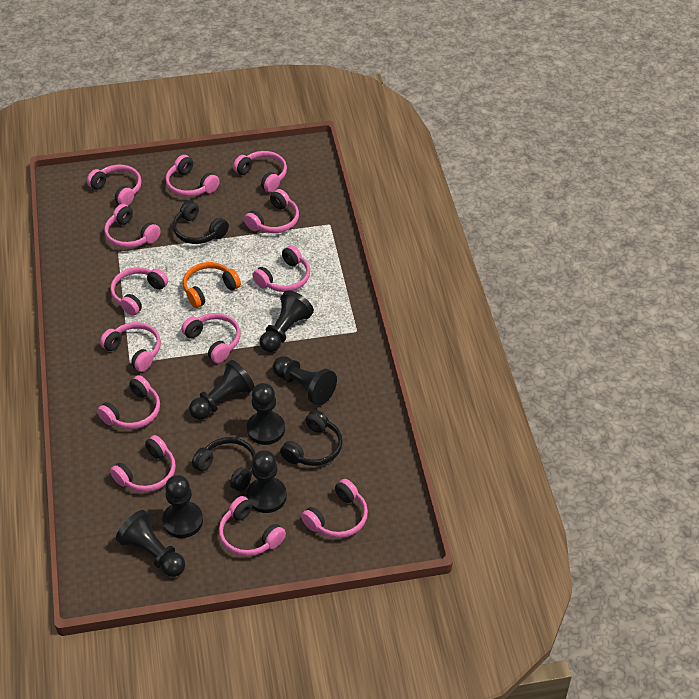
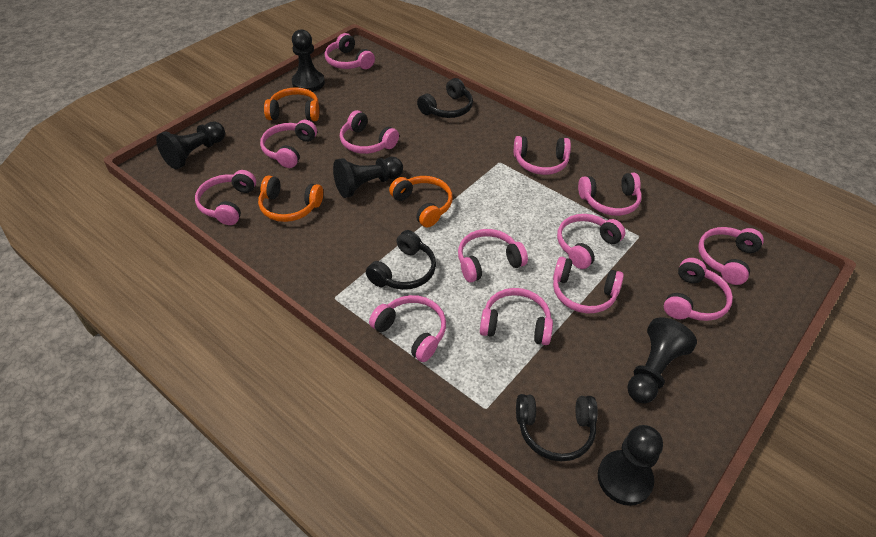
black pawn: 7 -> 5
orange headphones: 1 -> 3

